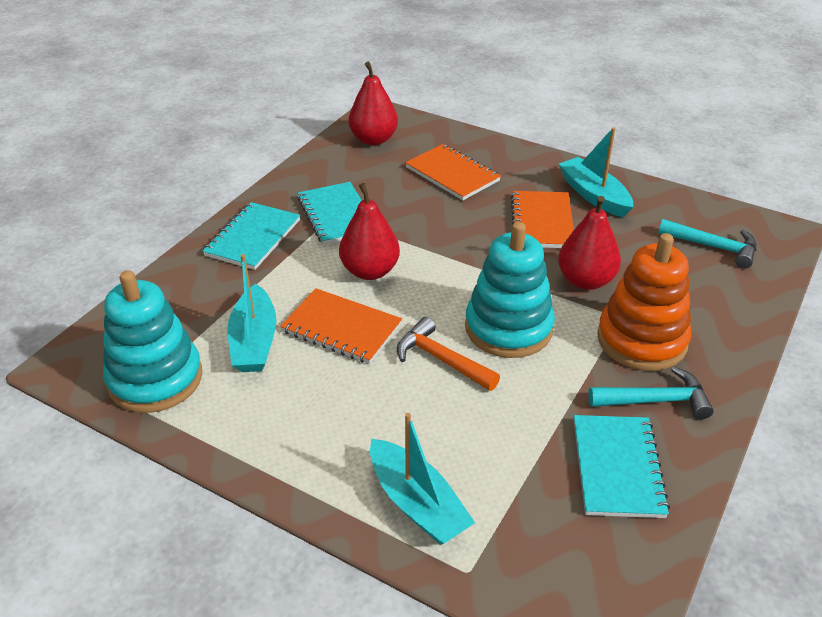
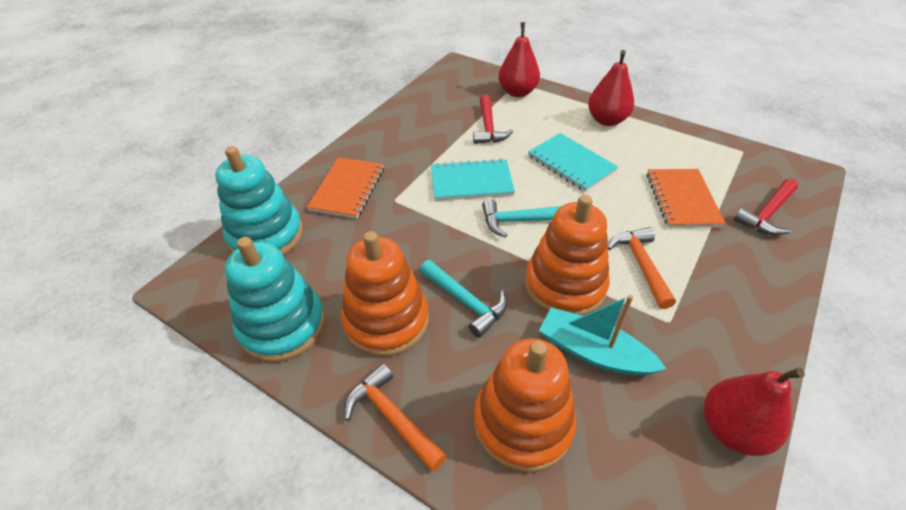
orange hammer: 1 -> 2
orange notebook: 3 -> 2
orange stacking toy: 1 -> 3
red hammer: 0 -> 2
turquoise boat: 3 -> 1
turquoise notebook: 3 -> 2

